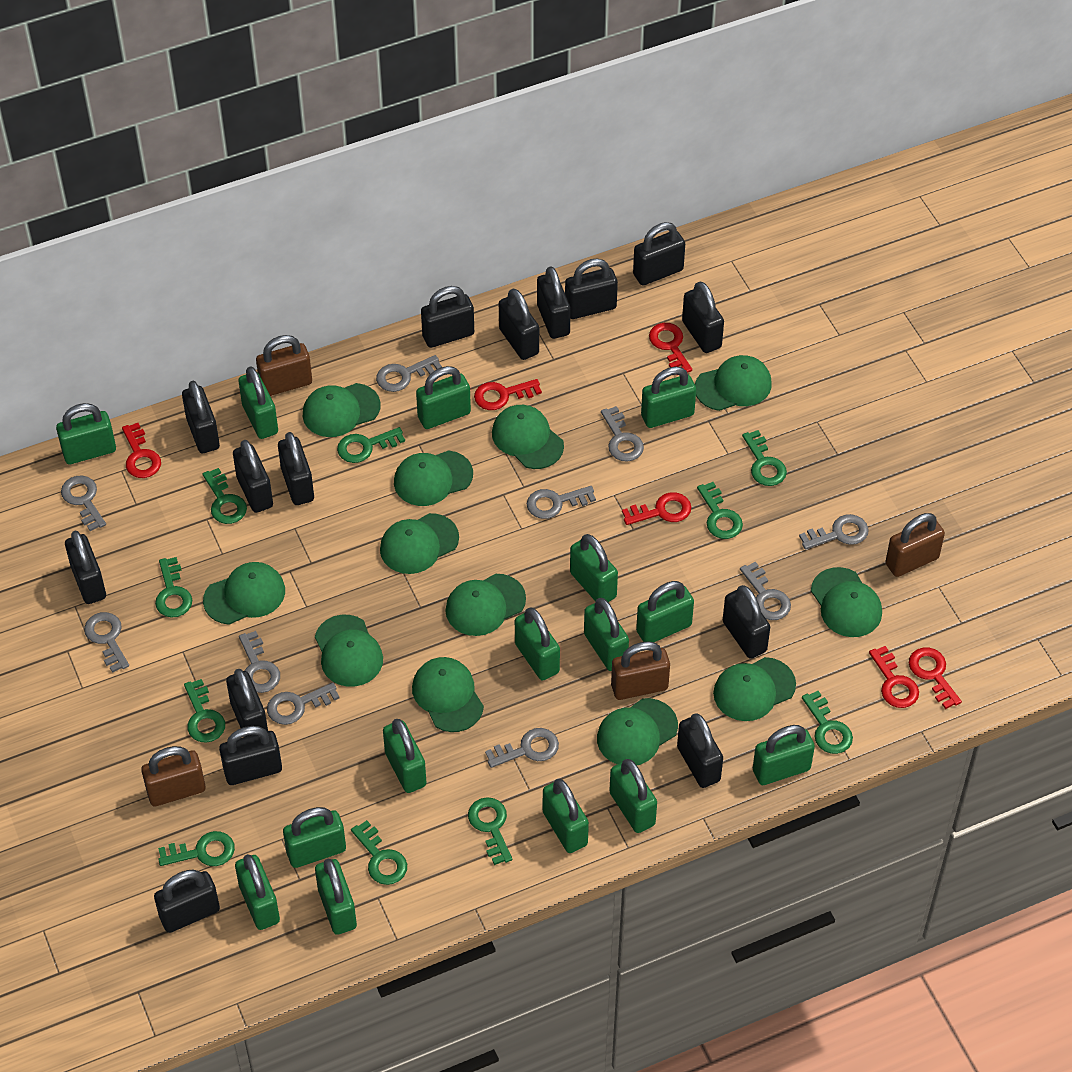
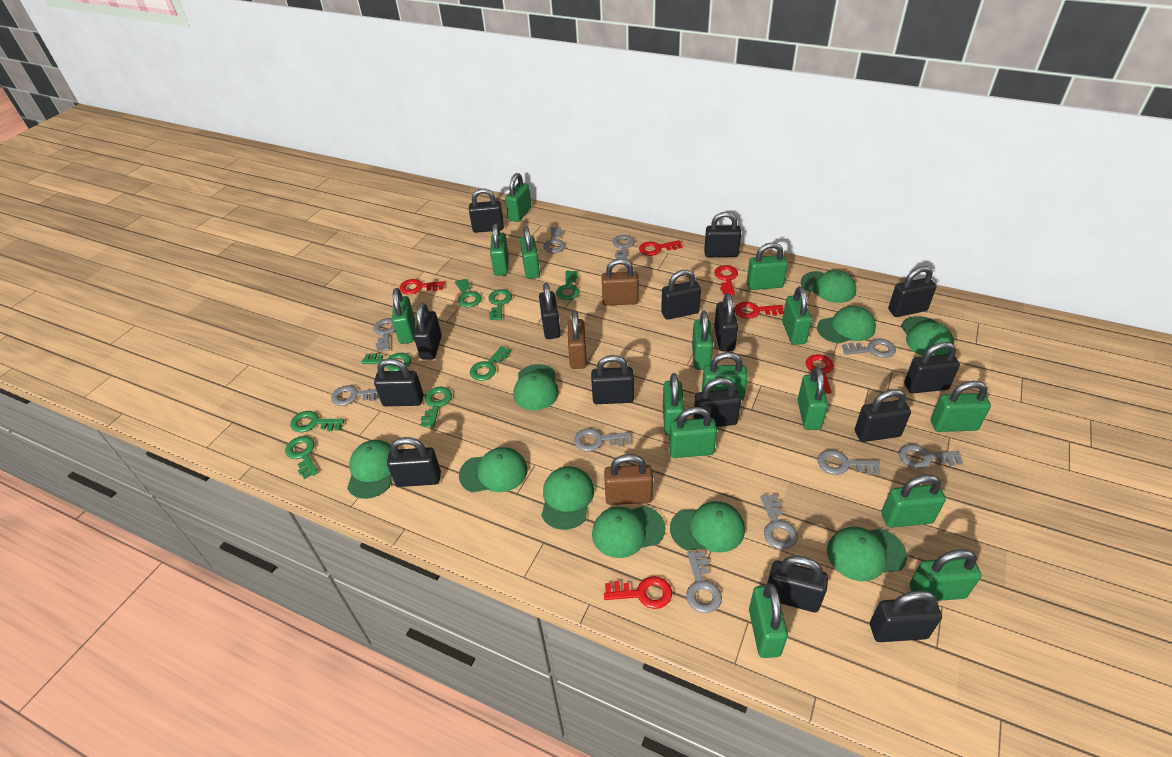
brown padlock: 4 -> 3
green cap: 12 -> 10
green key: 10 -> 8

